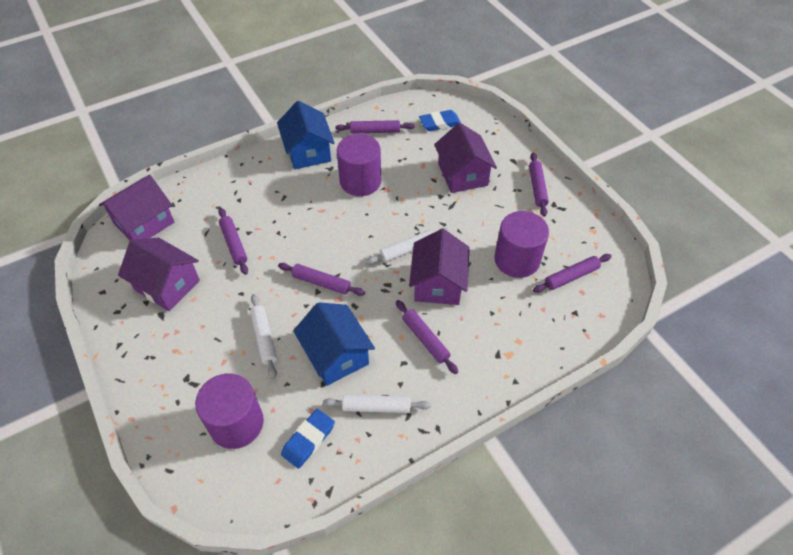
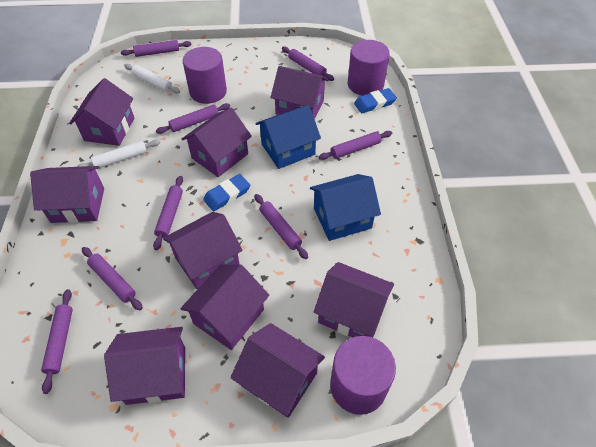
purple house: 4 -> 9
purple rolling pin: 6 -> 8
white rolling pin: 3 -> 2

